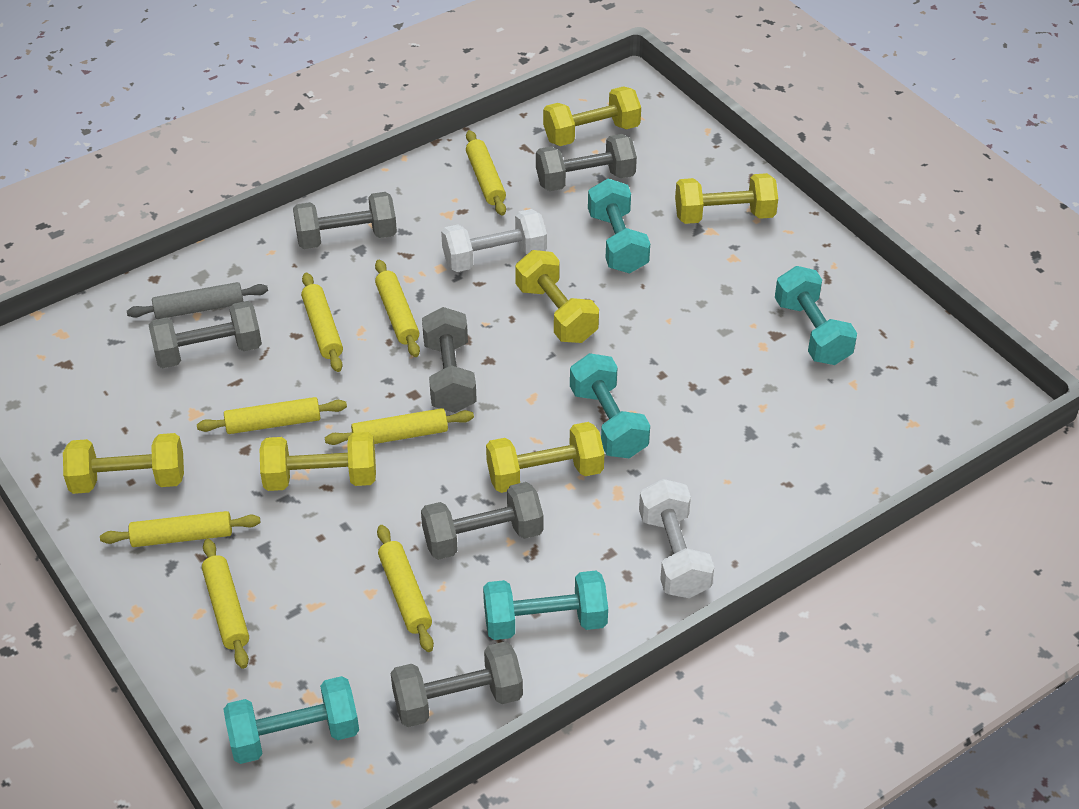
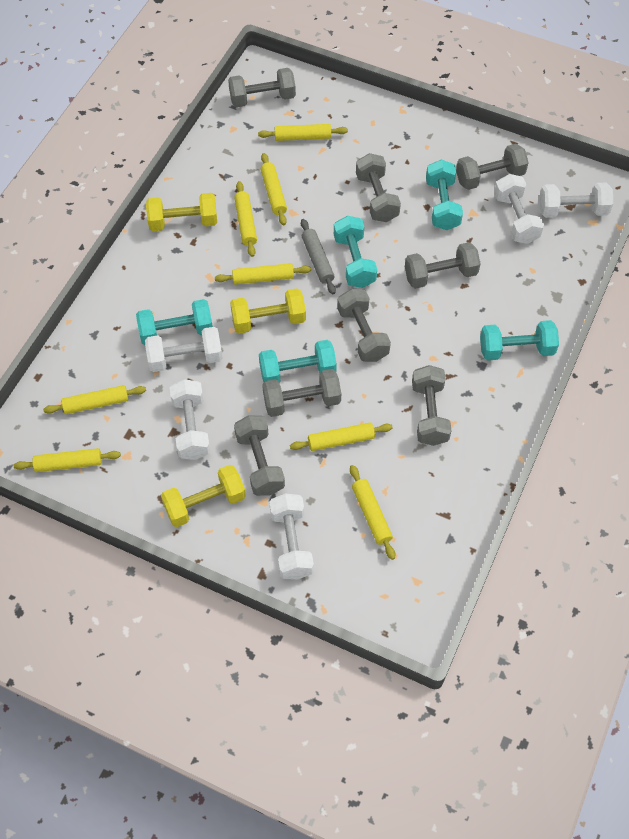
grey dumbbell: 6 -> 8
white dumbbell: 2 -> 5
yellow dumbbell: 6 -> 3

